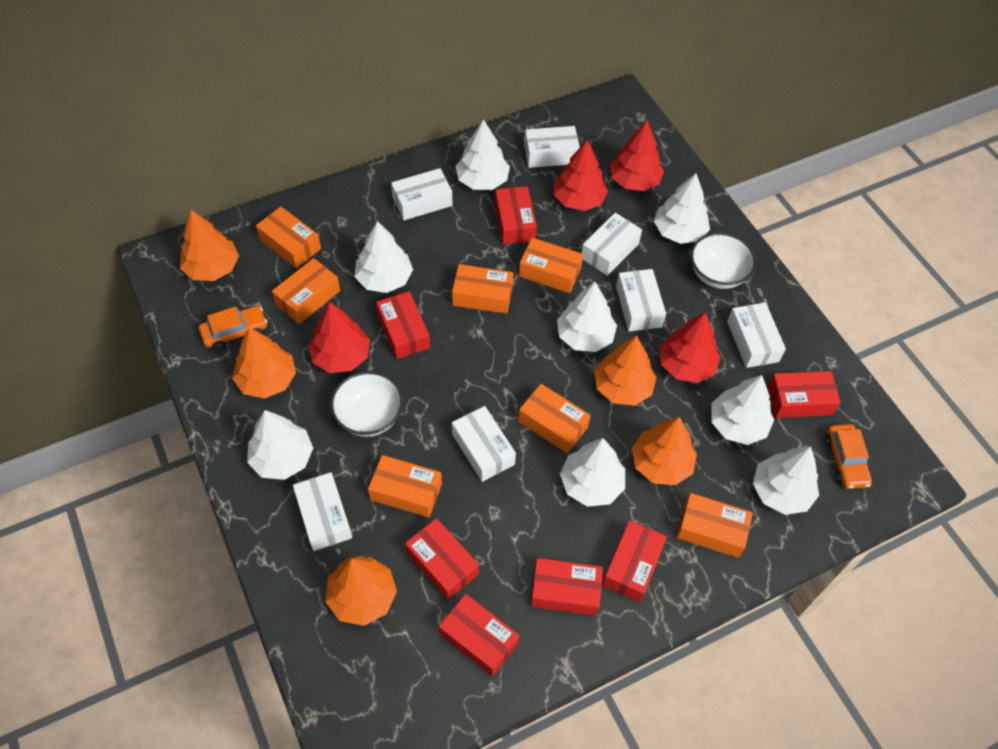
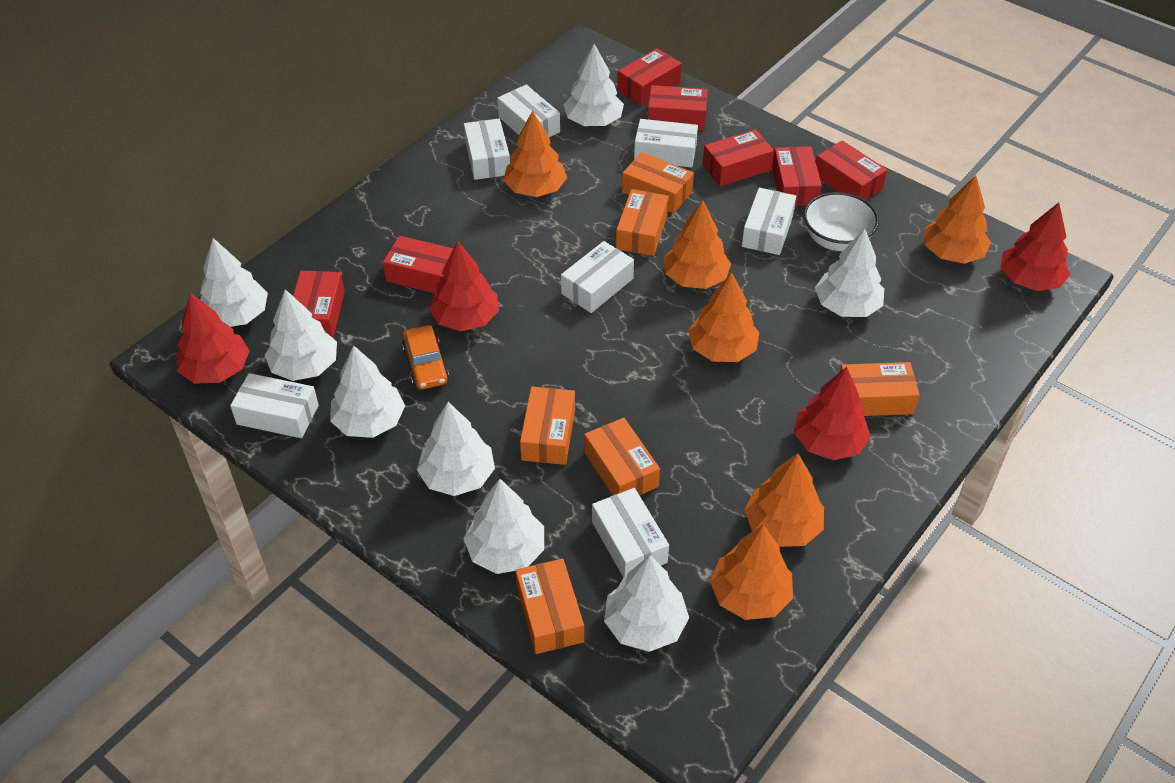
orange box: 7 -> 6
orange car: 2 -> 1
orange tree: 5 -> 6
white bowl: 2 -> 1

